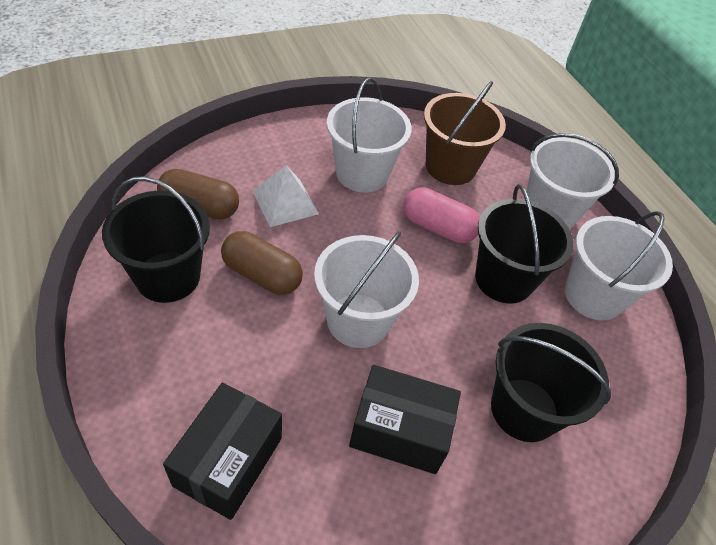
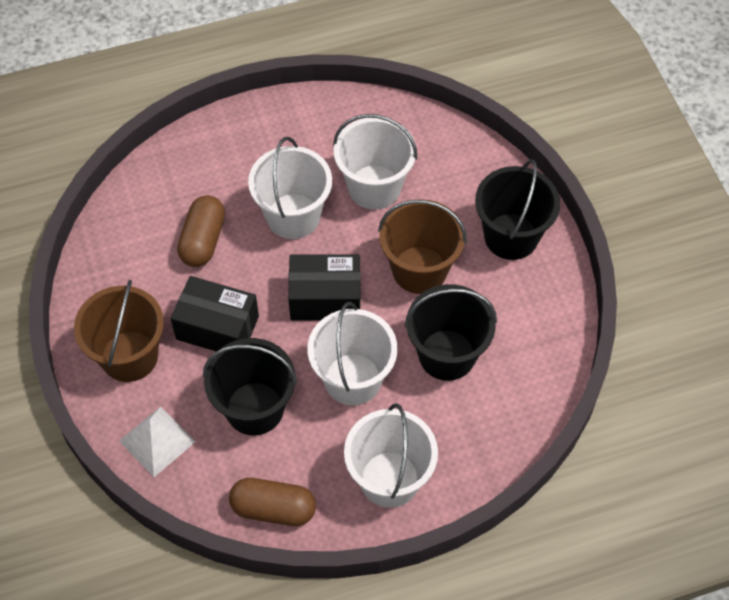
brown bucket: 1 -> 2
pink capsule: 1 -> 0

